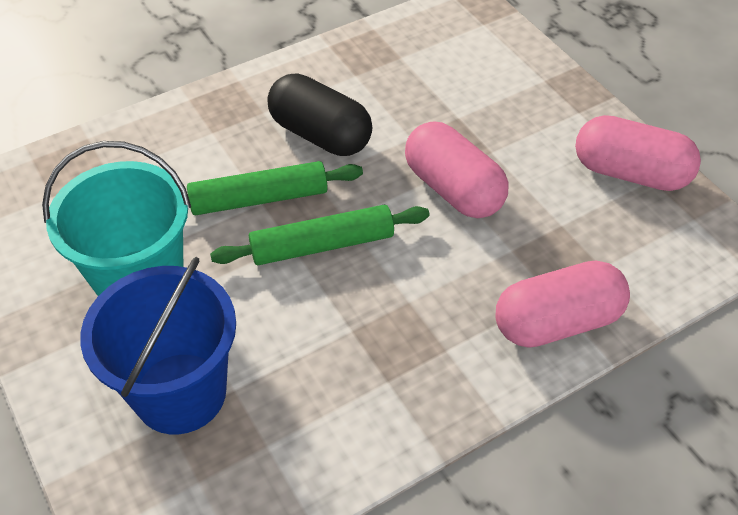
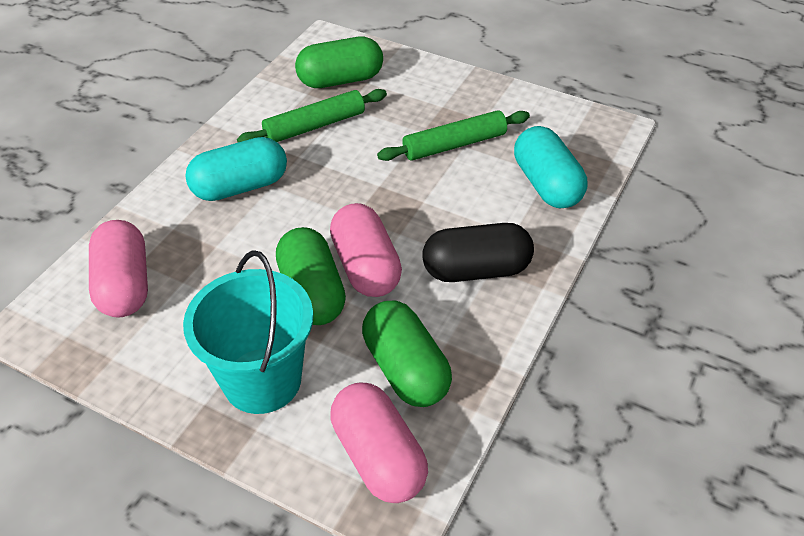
blue bucket: 1 -> 0
green capsule: 0 -> 3
turquoise capsule: 0 -> 2

